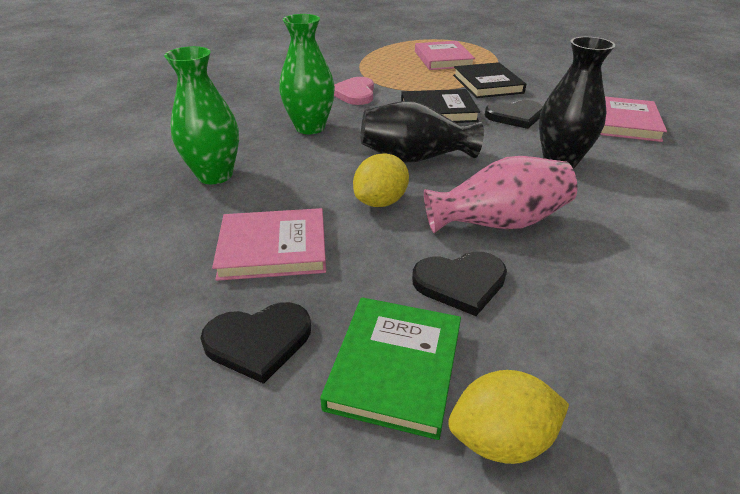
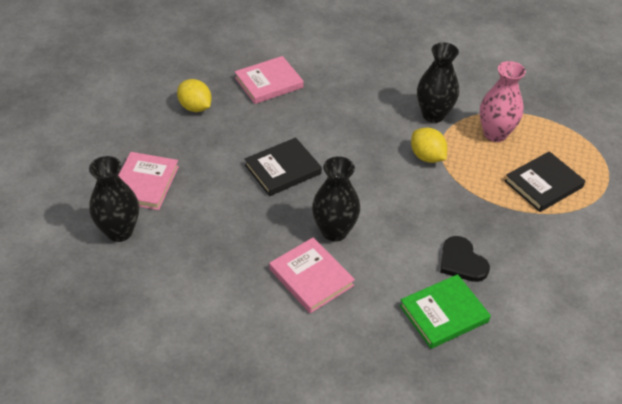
black heart: 3 -> 1
black vase: 2 -> 3
green vase: 2 -> 0
pink heart: 1 -> 0

